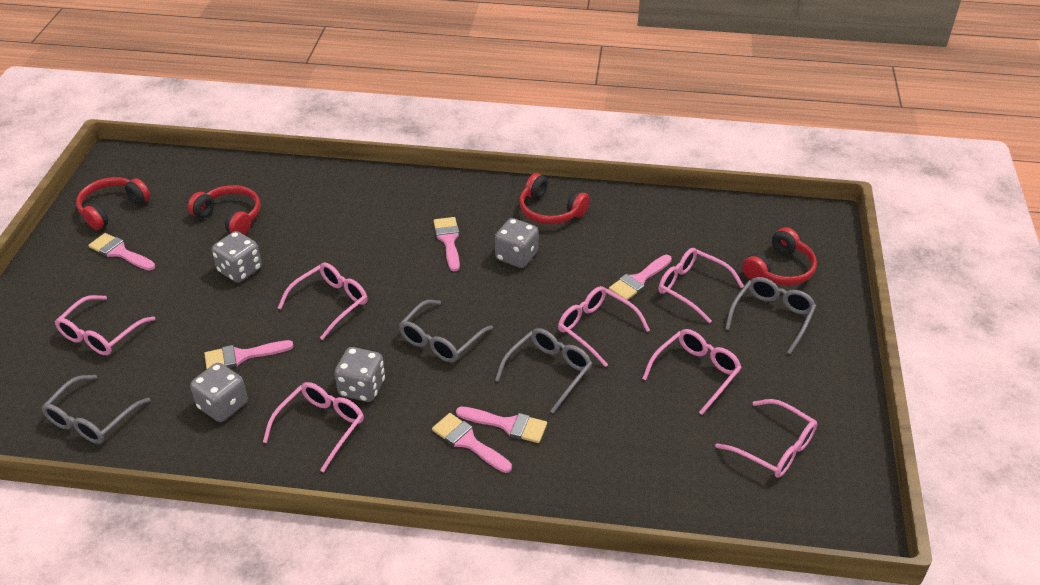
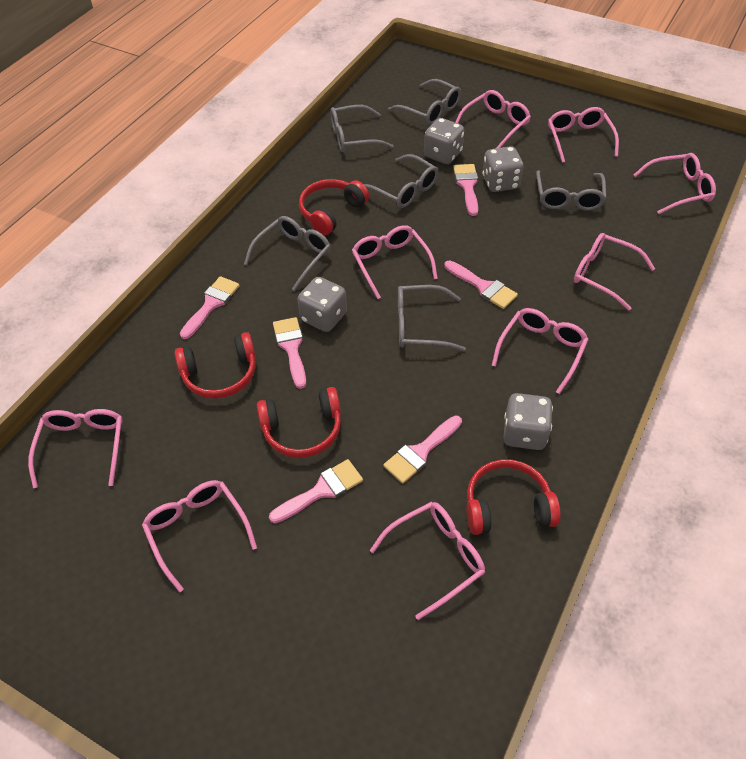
grey glasses: 4 -> 6
pink glasses: 7 -> 9

